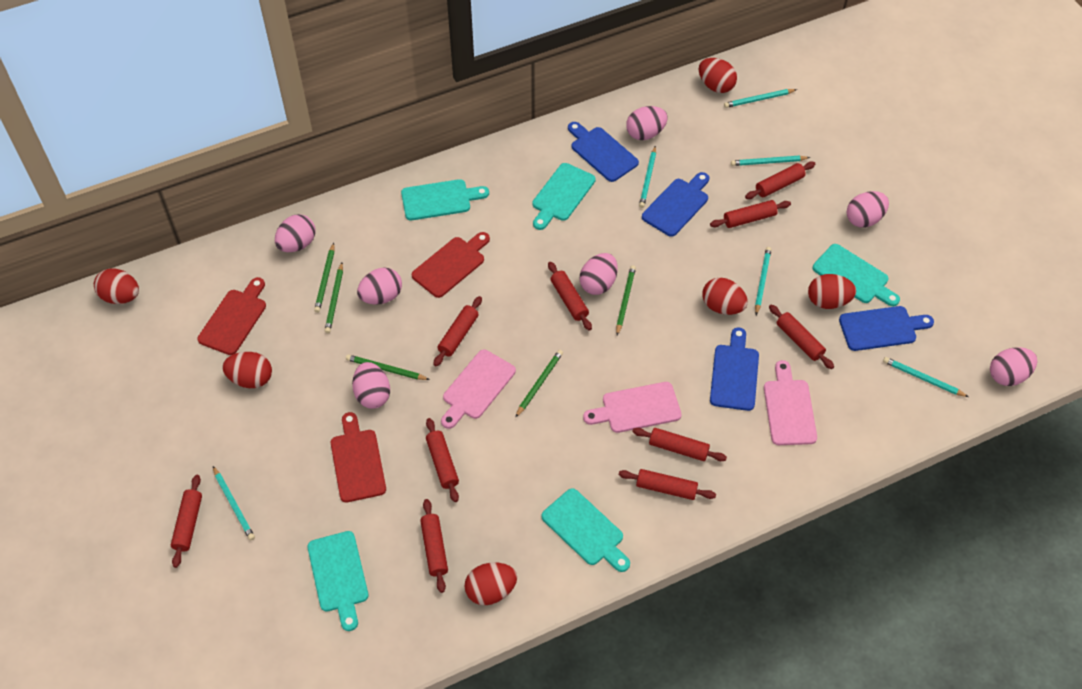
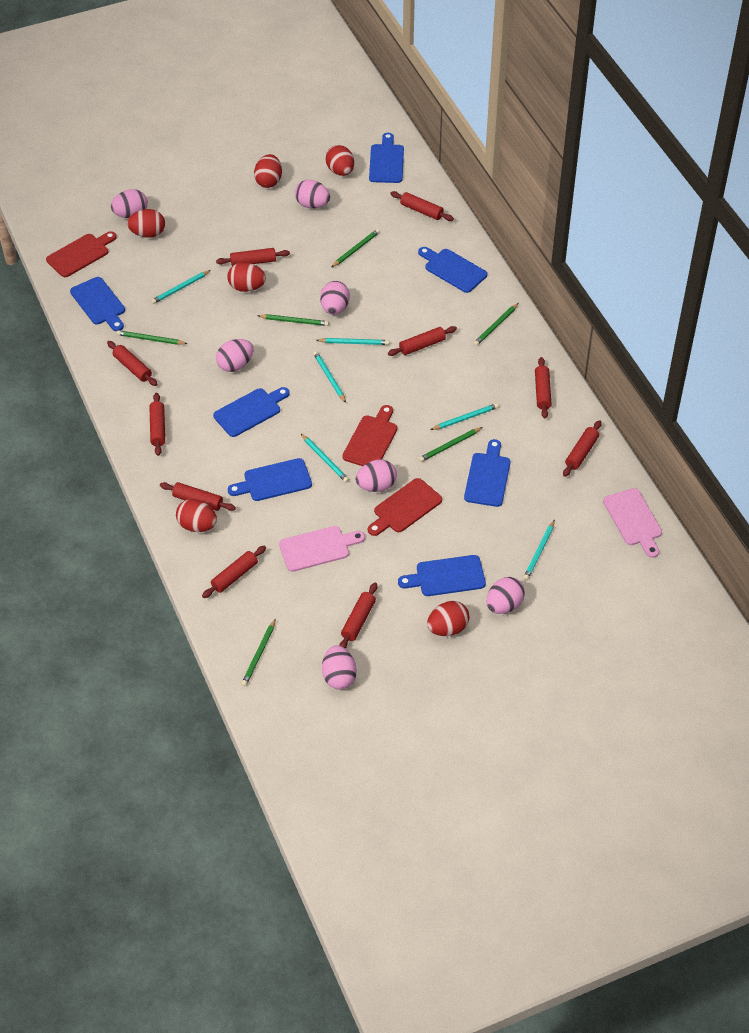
blue cutting board: 4 -> 7
green pencil: 5 -> 6
pink cutting board: 3 -> 2
turquoise cutting board: 5 -> 0

